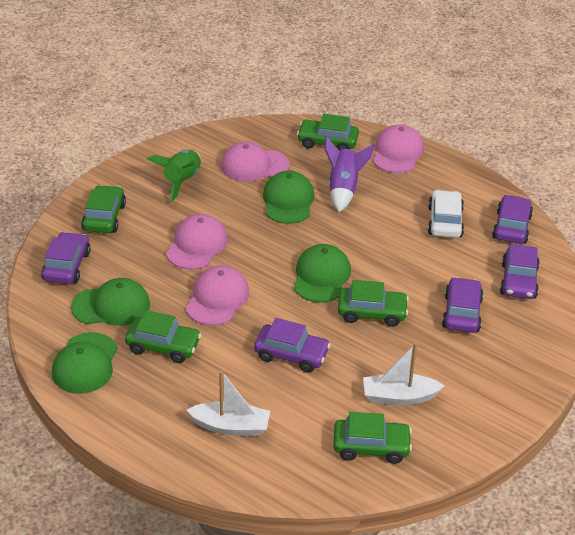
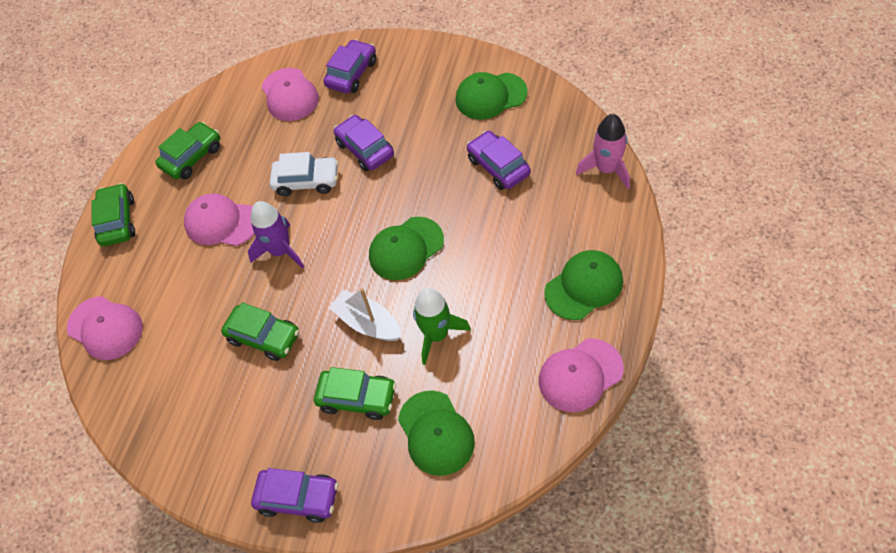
green car: 5 -> 4
pink rocket: 0 -> 1
purple car: 5 -> 4
white boat: 2 -> 1

